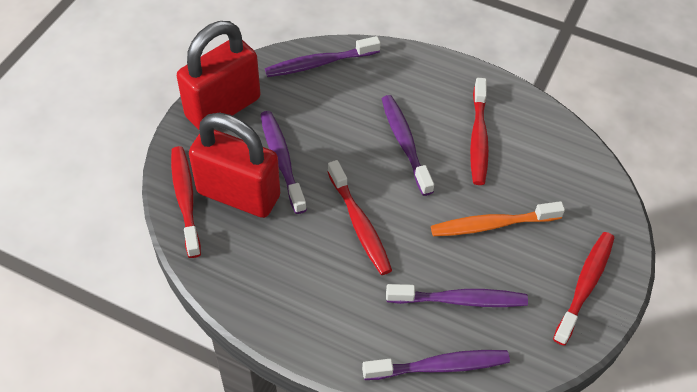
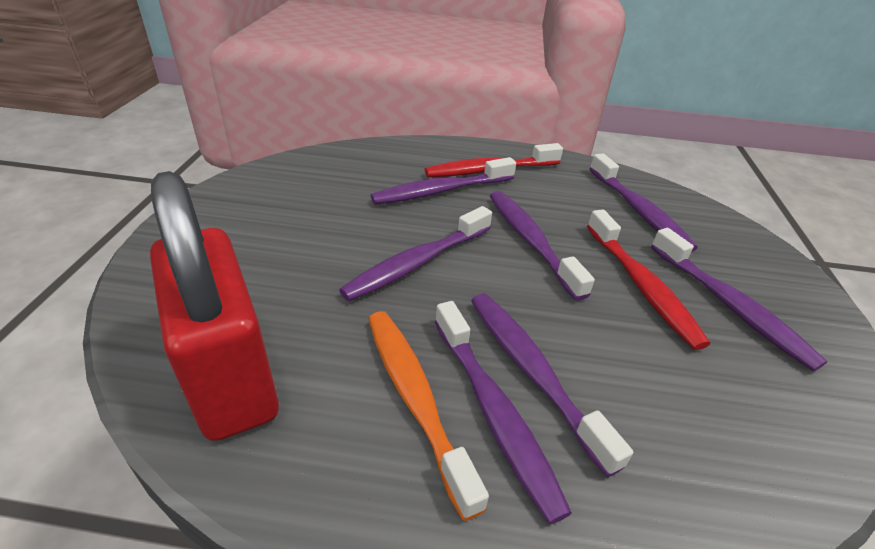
purple toothbrush: 5 -> 7
red padlock: 2 -> 1
red toothbrush: 4 -> 2

